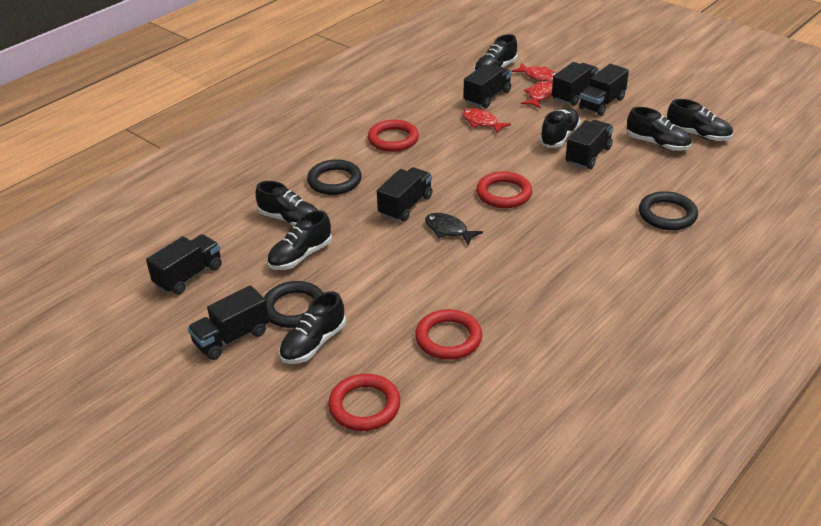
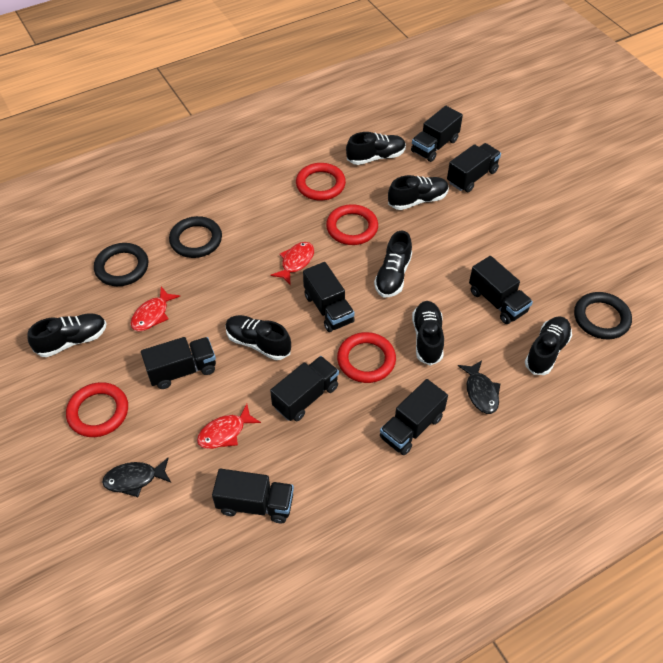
black fish: 1 -> 2
black truck: 7 -> 8

